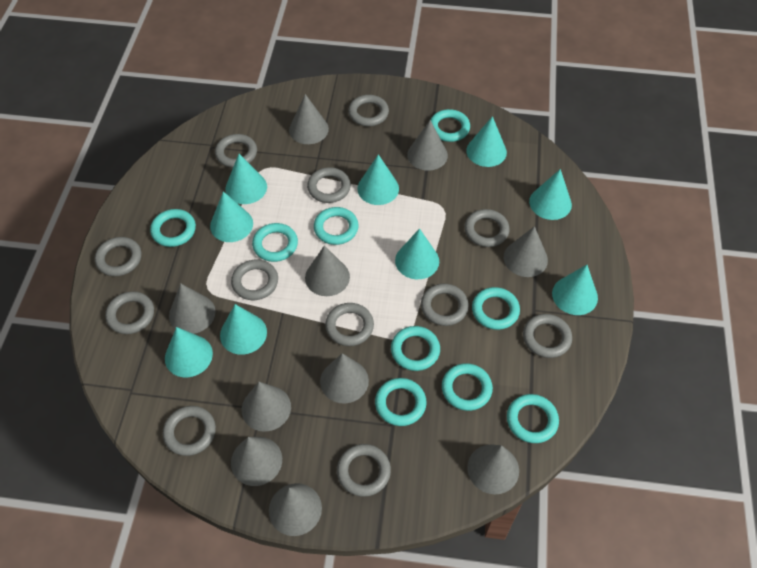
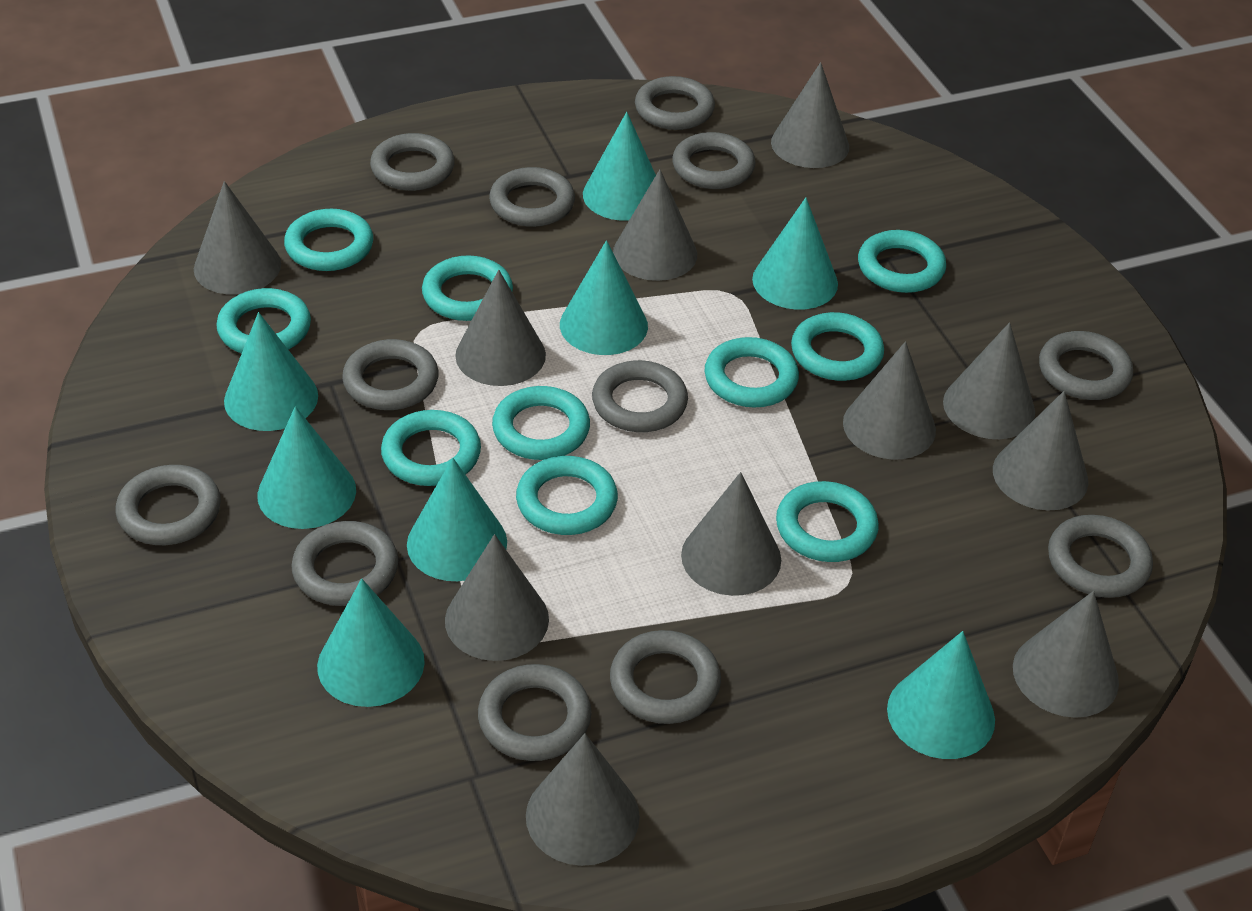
grey cone: 10 -> 11
turquoise cone: 9 -> 8
turquoise ring: 9 -> 10

